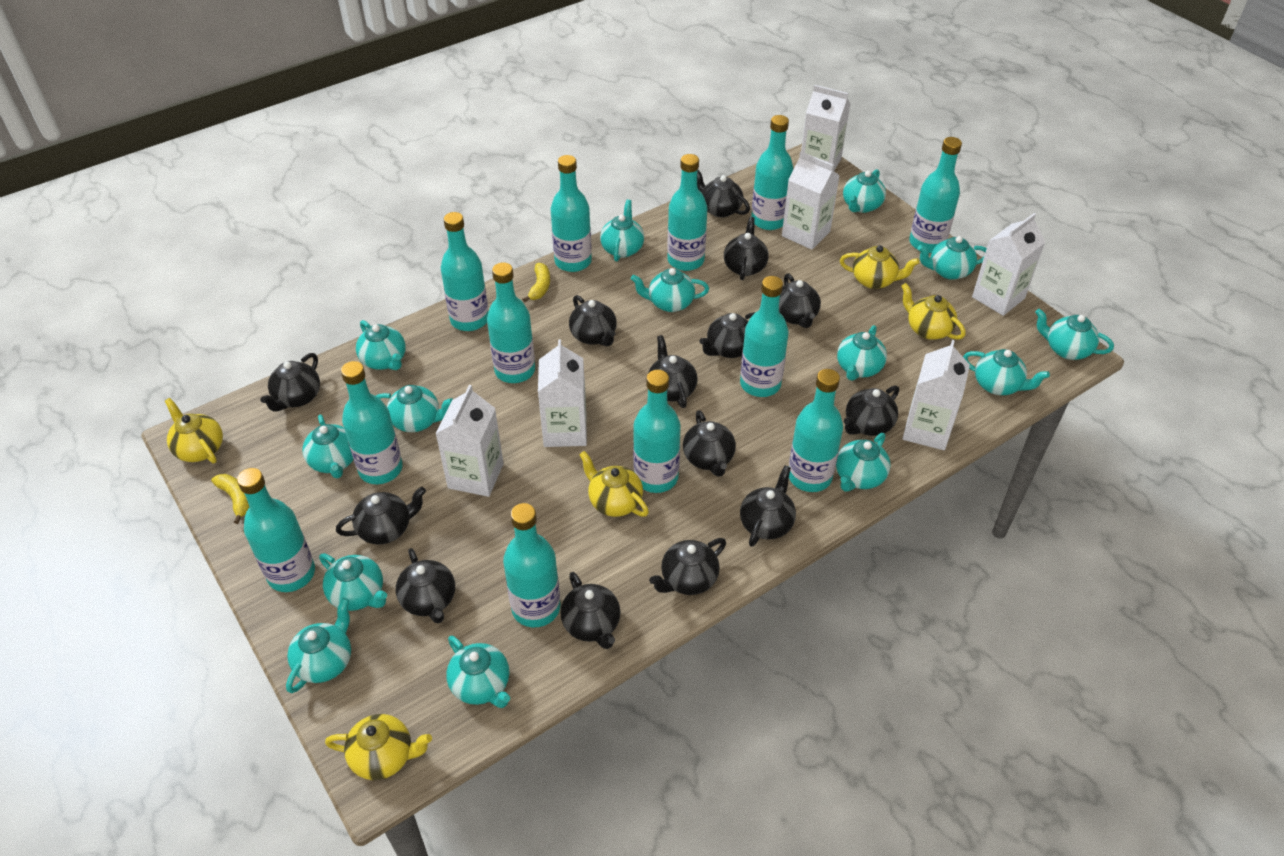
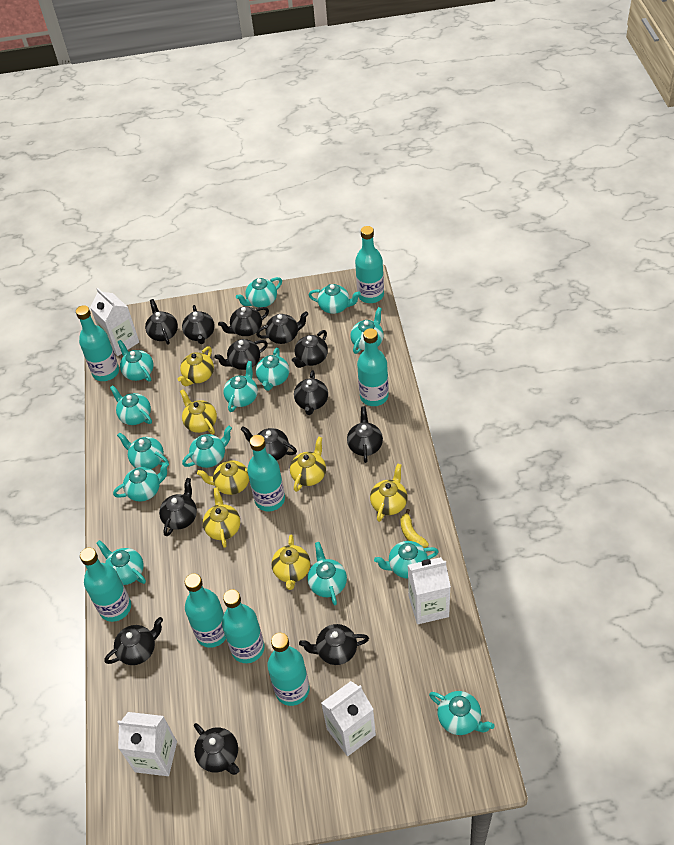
black teapot: 14 -> 13
turquoise bottle: 12 -> 8
white carton: 6 -> 4
yellow banana: 2 -> 1
yellow teapot: 5 -> 7

